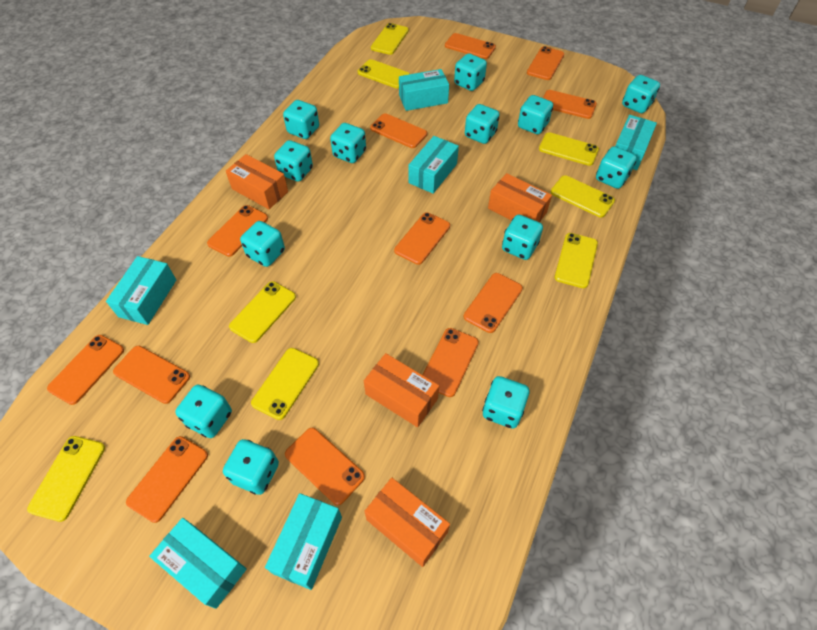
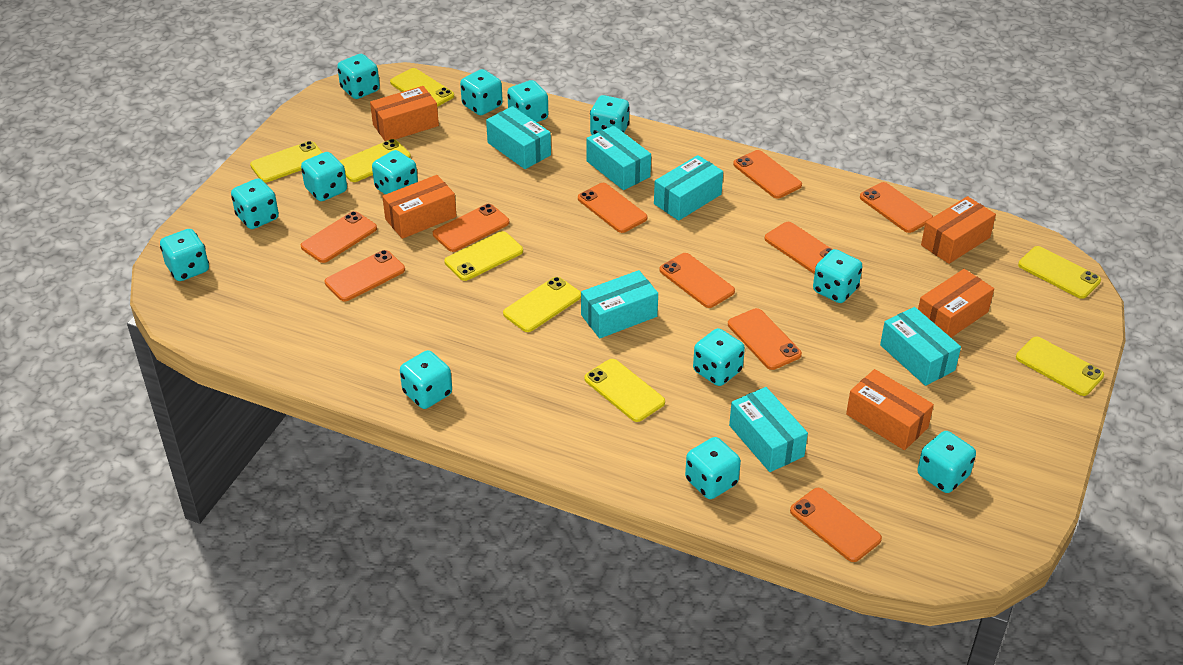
orange box: 4 -> 5
orange phone: 12 -> 10

